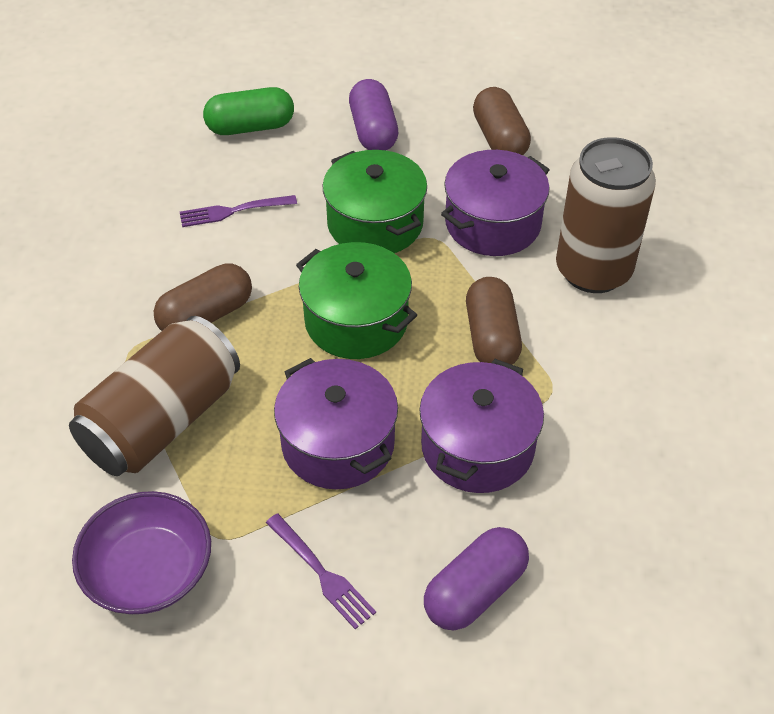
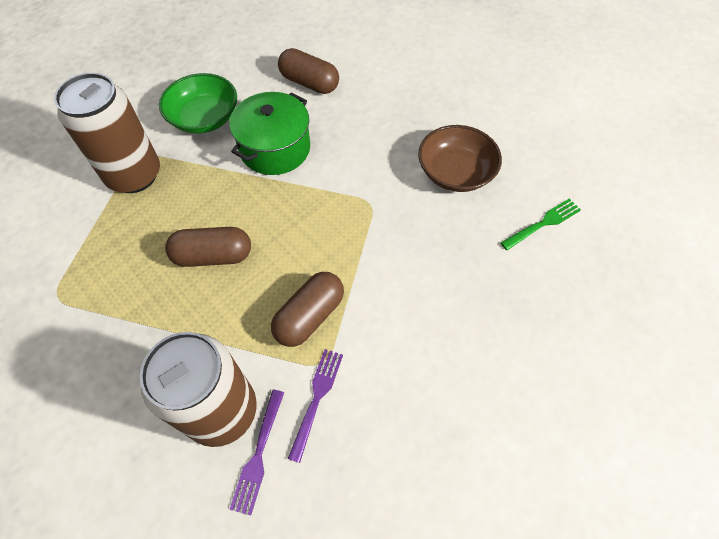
brown bowl: 0 -> 1
green bowl: 0 -> 1
green capsule: 1 -> 0
green fork: 0 -> 1
green pot: 2 -> 1
purple bowl: 1 -> 0
purple capsule: 2 -> 0
purple pot: 3 -> 0

